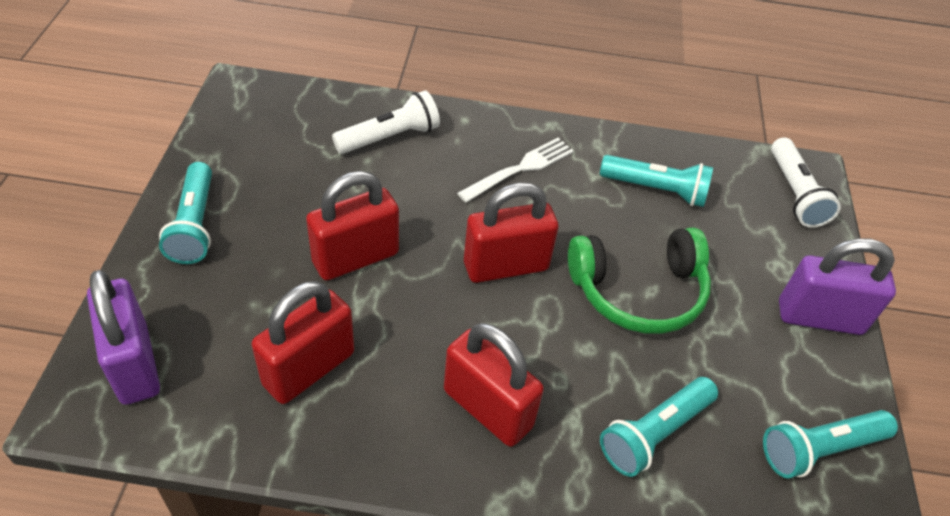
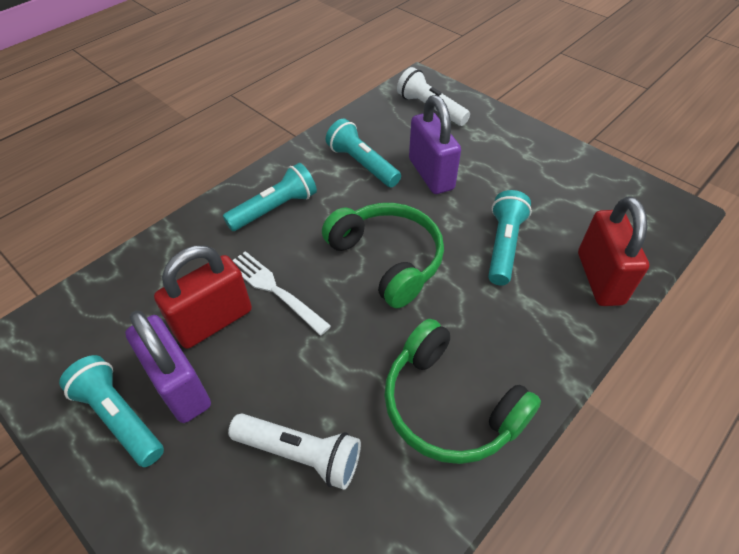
green headphones: 1 -> 2
red padlock: 4 -> 2

